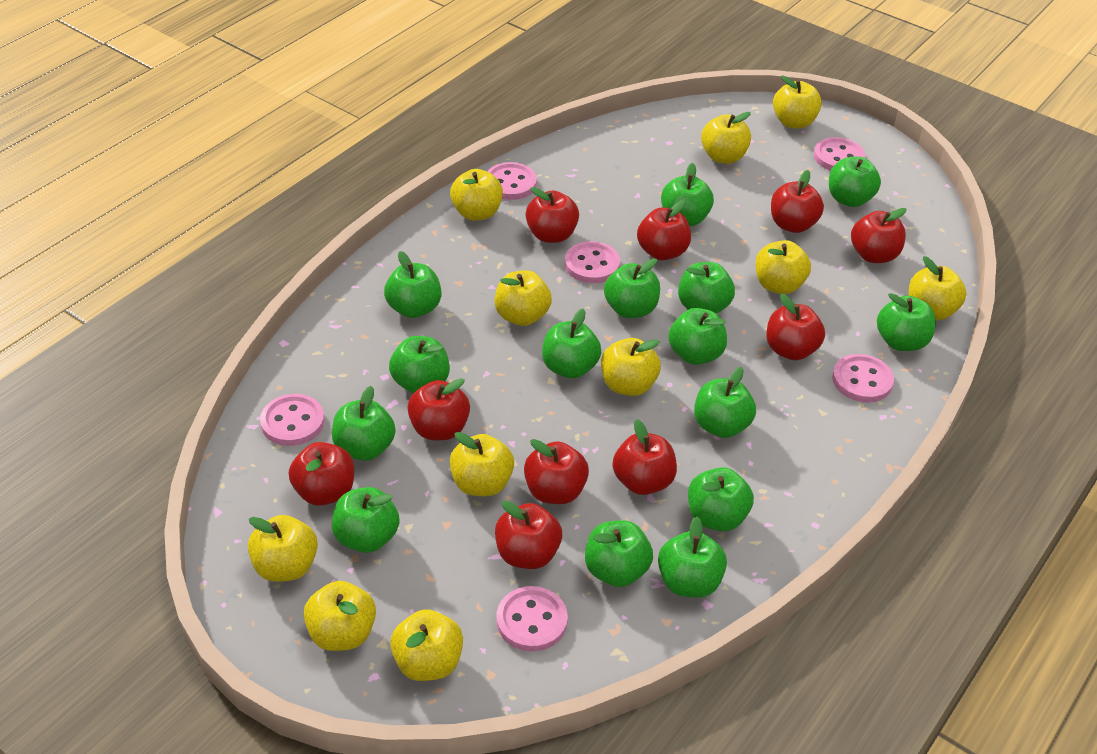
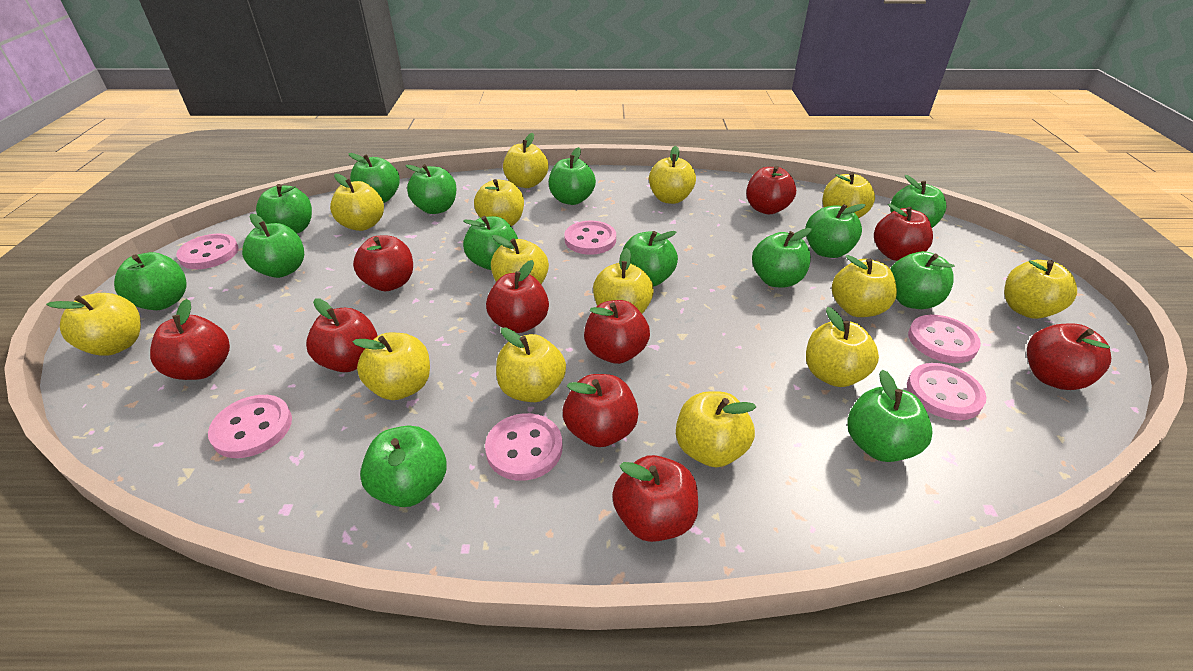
green apple: 15 -> 14
yellow apple: 11 -> 14

